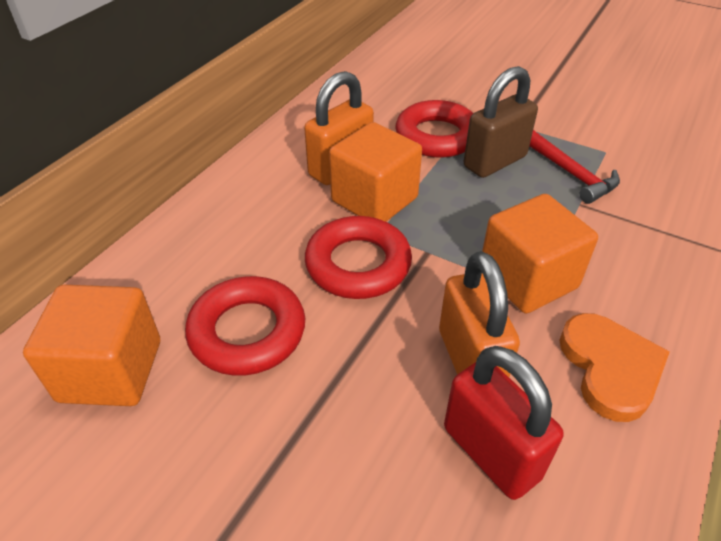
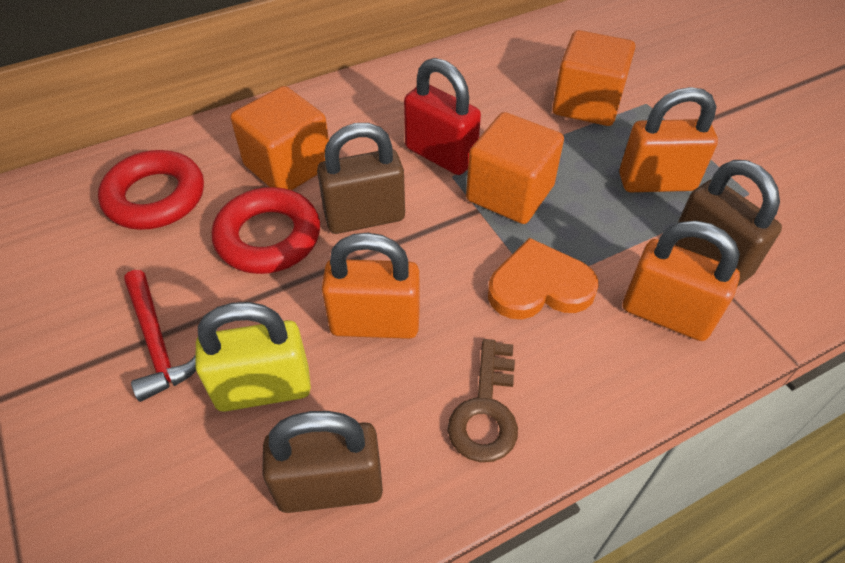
brown key: 0 -> 1
brown padlock: 1 -> 3
orange padlock: 2 -> 3
red ring: 3 -> 2
yellow padlock: 0 -> 1

